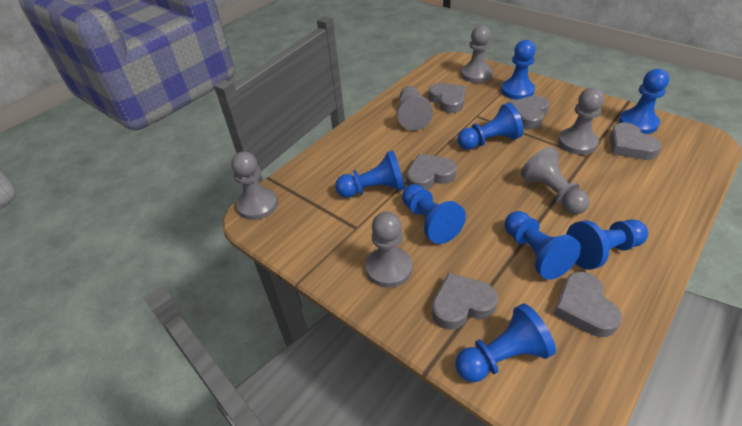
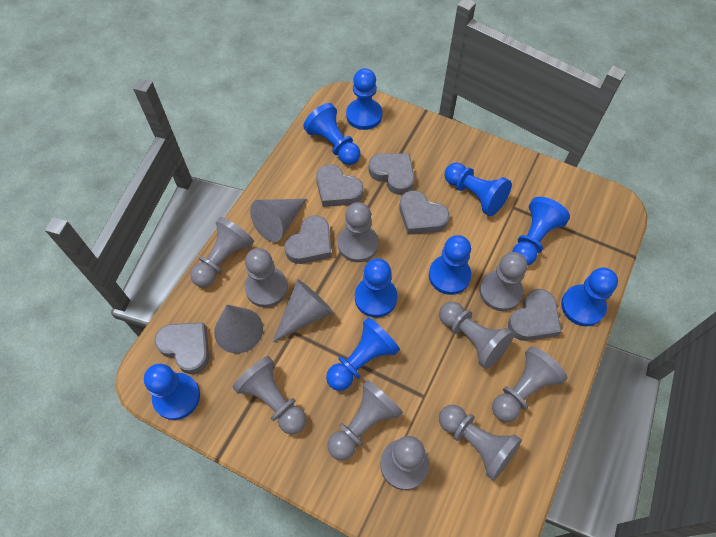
blue pawn: 8 -> 9
grey cone: 0 -> 3
grey pawn: 6 -> 10

